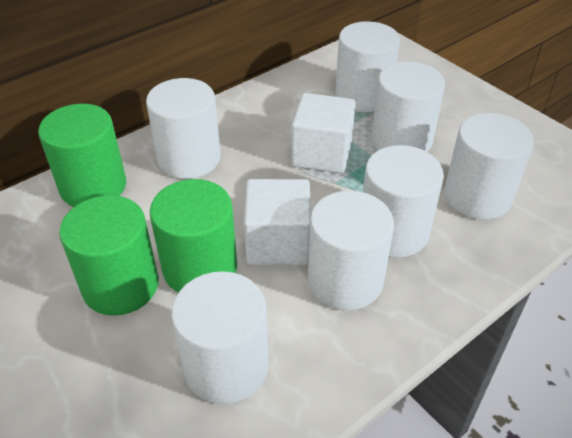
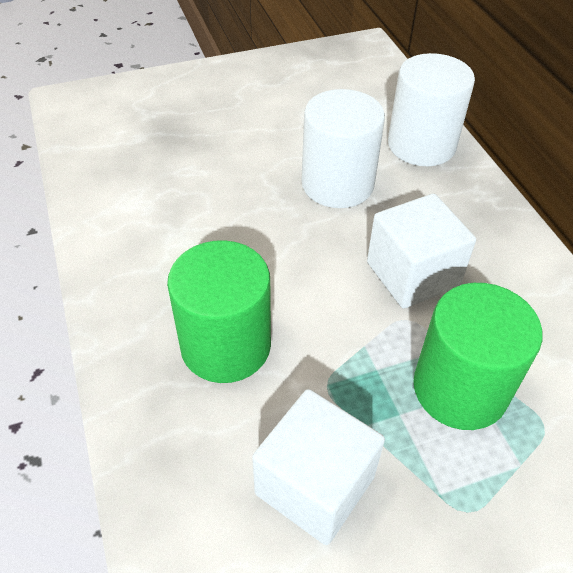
green cylinder: 3 -> 2
white cylinder: 7 -> 2

